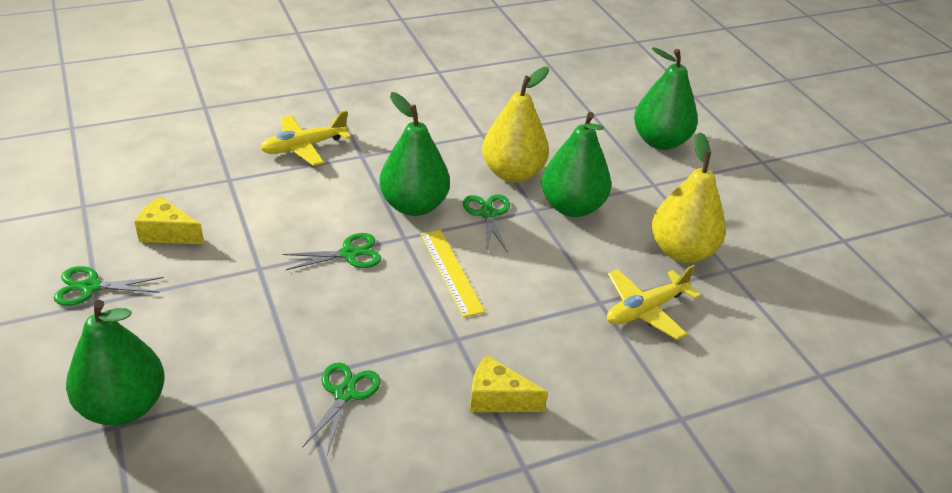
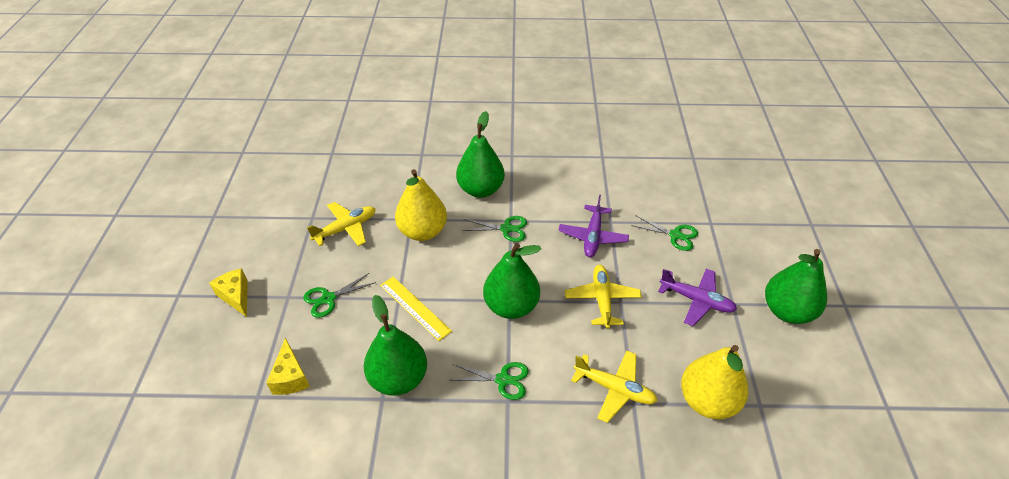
purple plane: 0 -> 2
yellow plane: 2 -> 3

